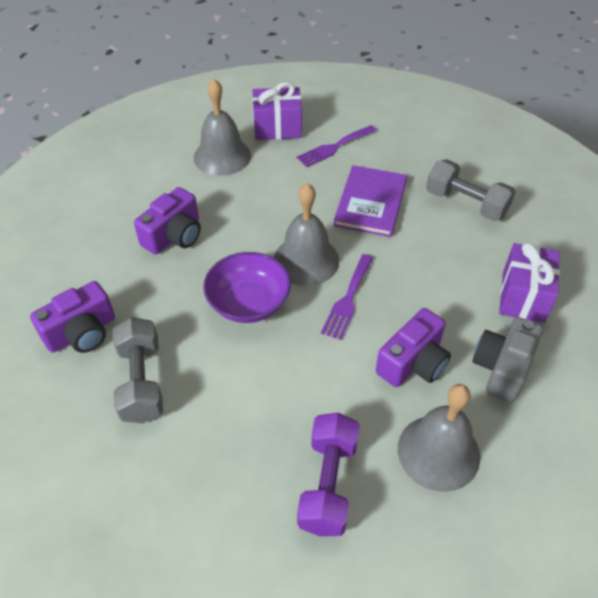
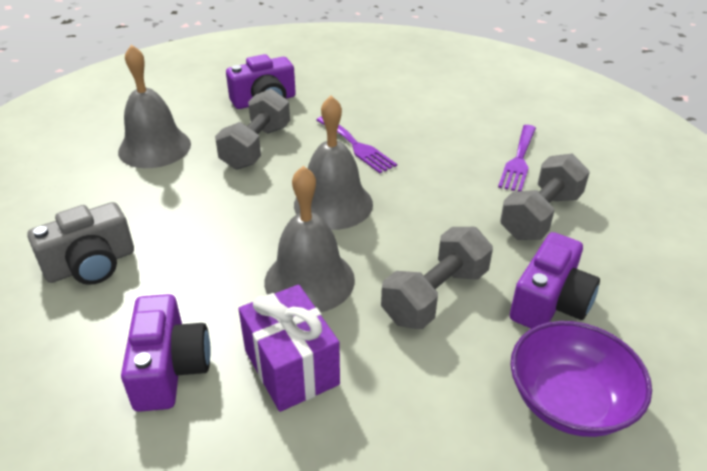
grey dumbbell: 2 -> 3
purple book: 1 -> 0
purple dumbbell: 1 -> 0
purple gift: 2 -> 1

